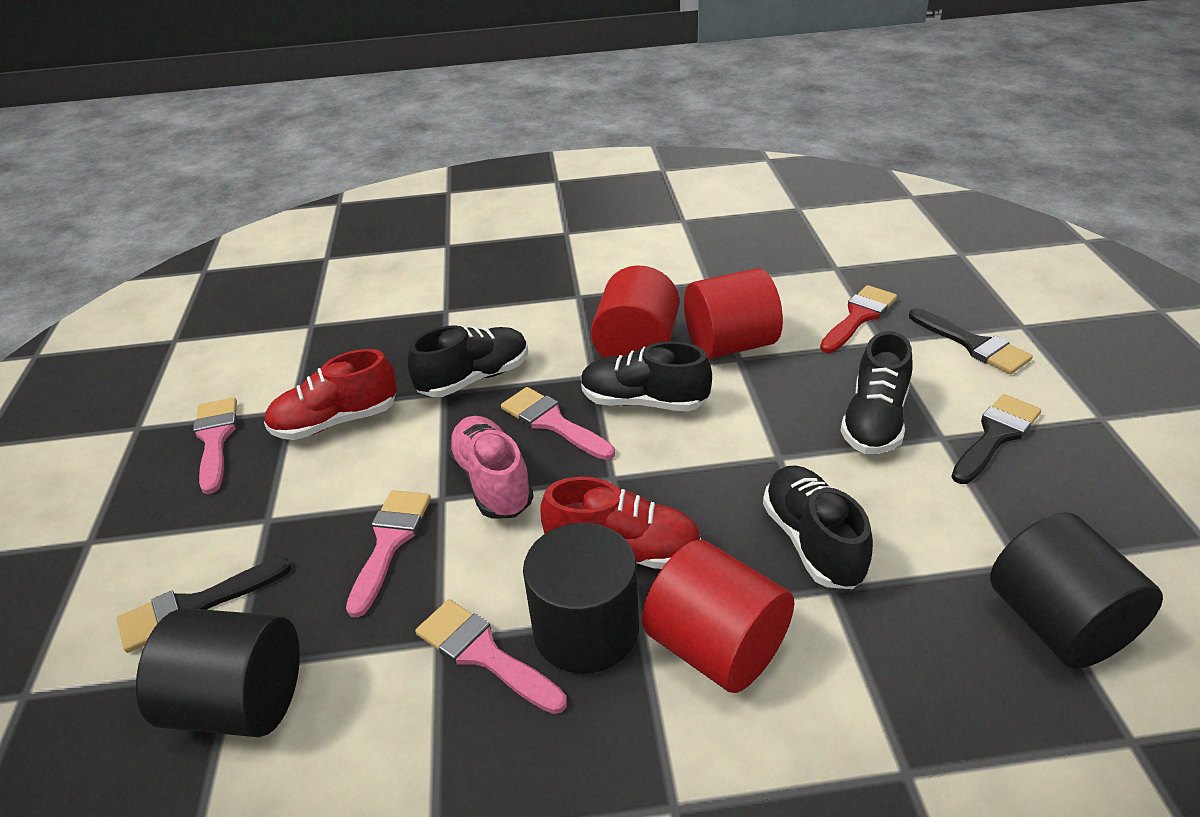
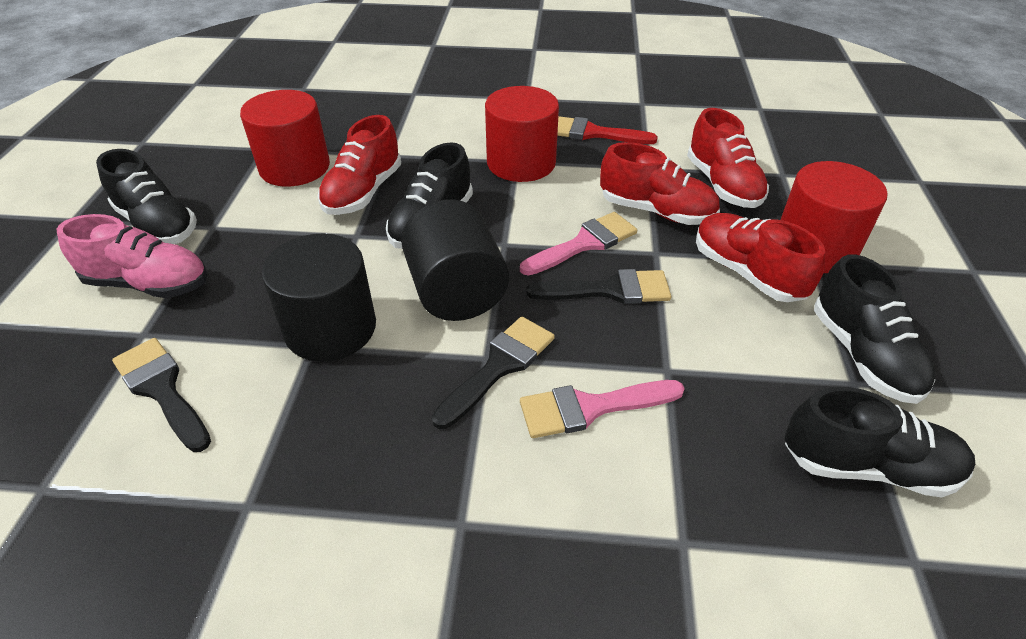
black cylinder: 3 -> 2
pink brush: 4 -> 2
red shoe: 2 -> 4

